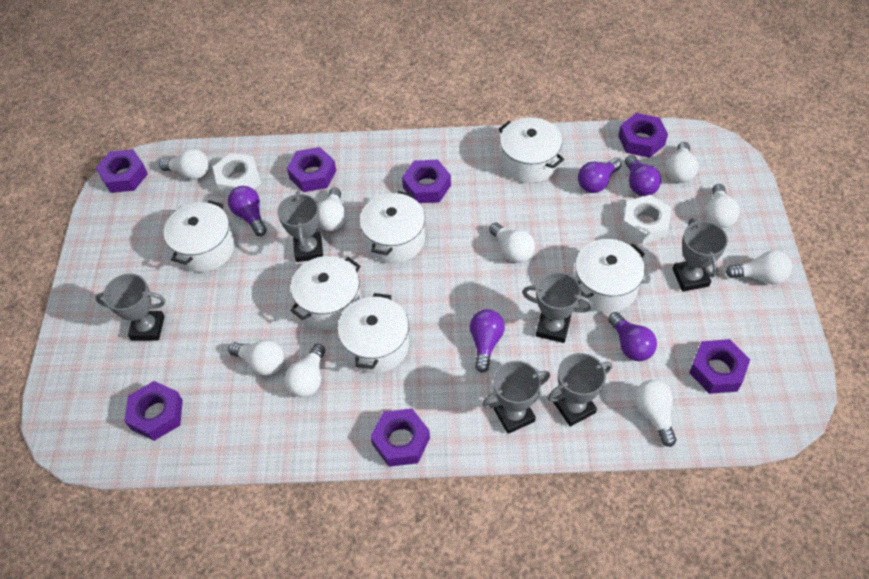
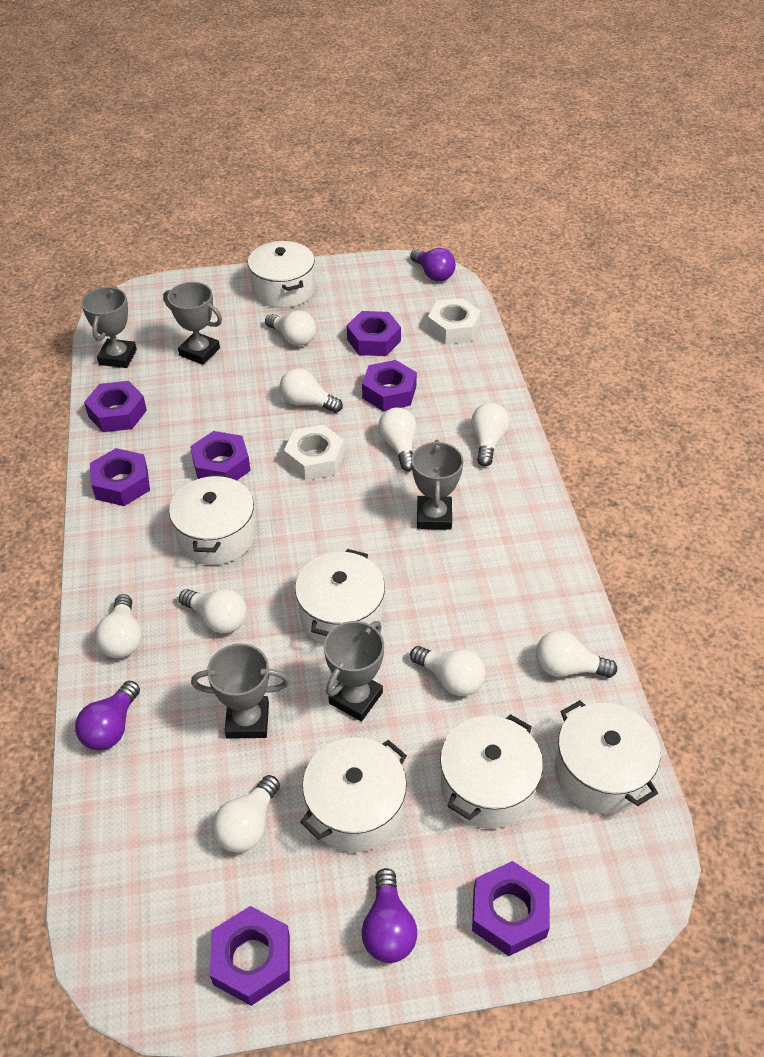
grey trophy: 6 -> 5
purple light bulb: 5 -> 3

